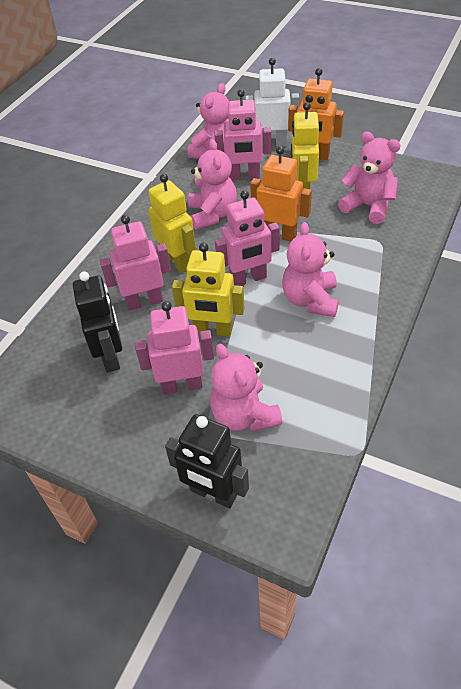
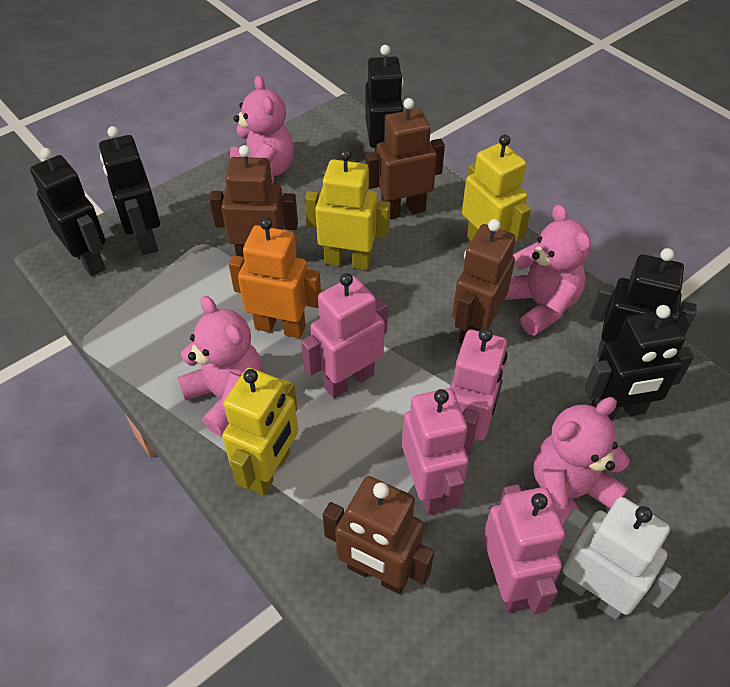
black robot: 2 -> 5
brown robot: 0 -> 4
orange robot: 2 -> 1
pink teddy bear: 5 -> 4

